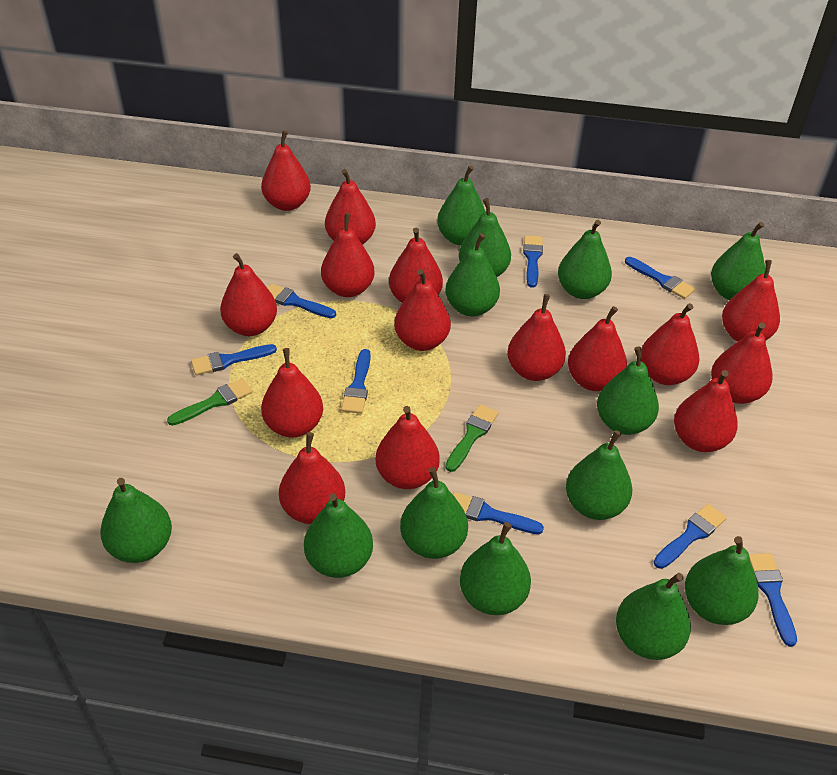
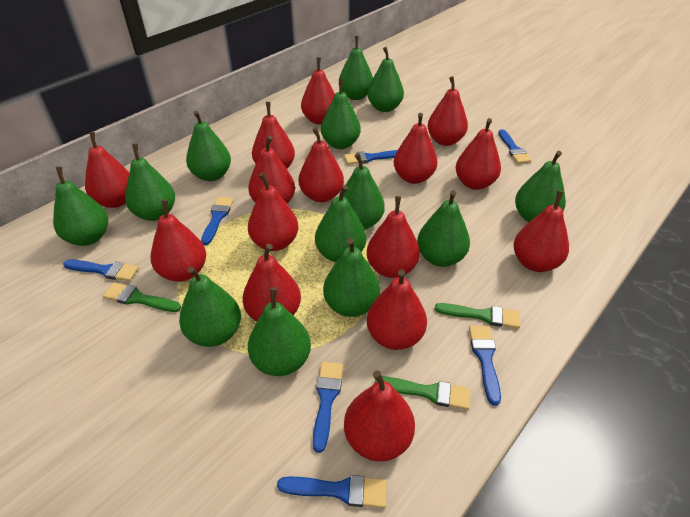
blue brush: 8 -> 7
green brush: 2 -> 3

